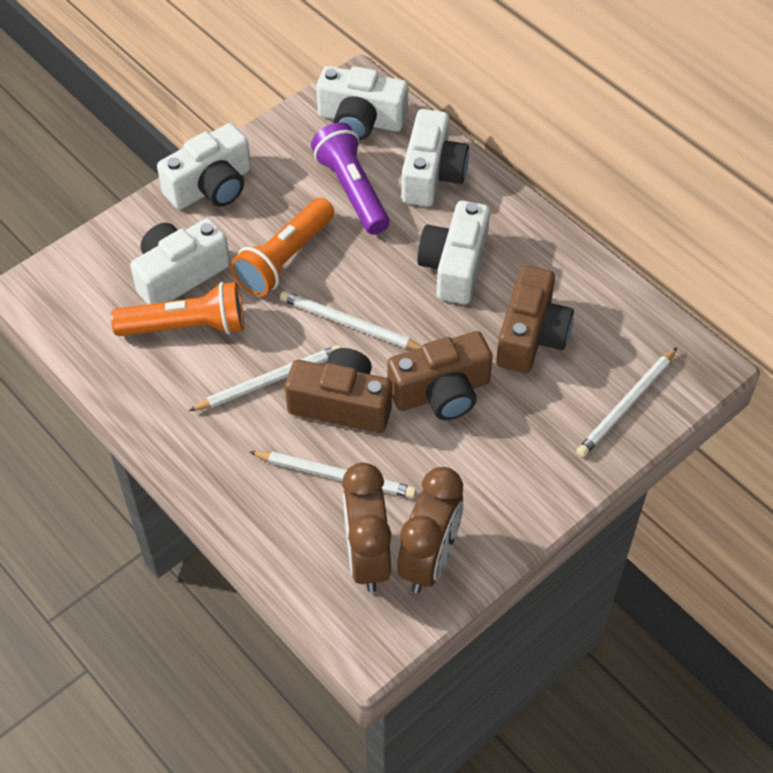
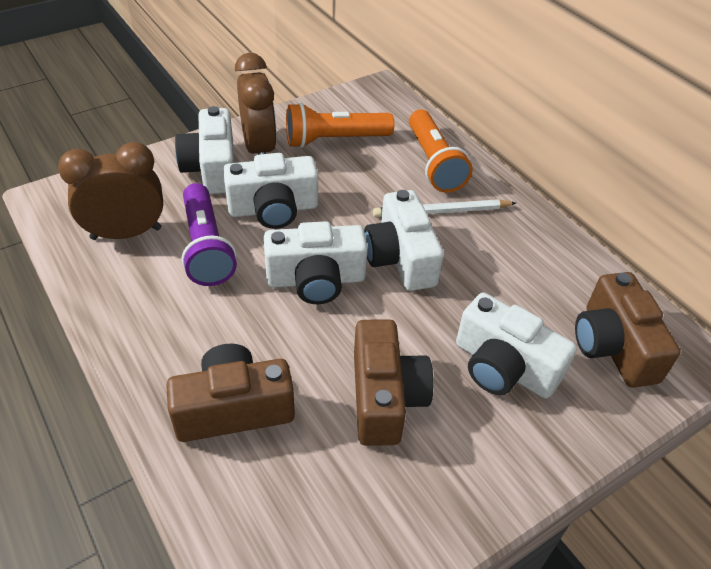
white pencil: 4 -> 1

